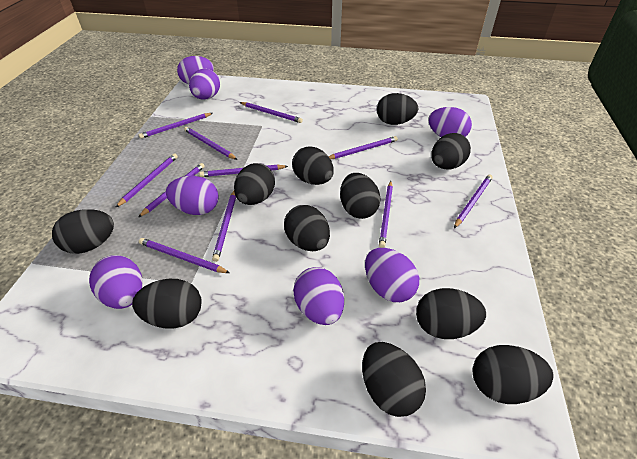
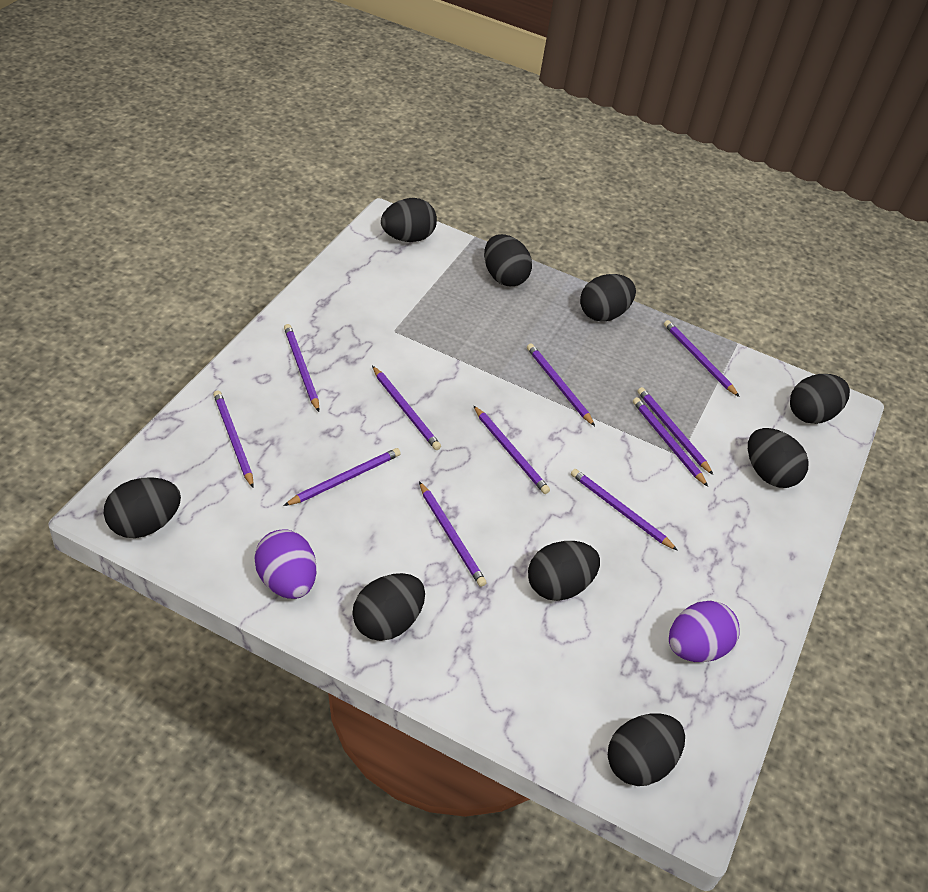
black egg: 11 -> 9
purple egg: 7 -> 2

